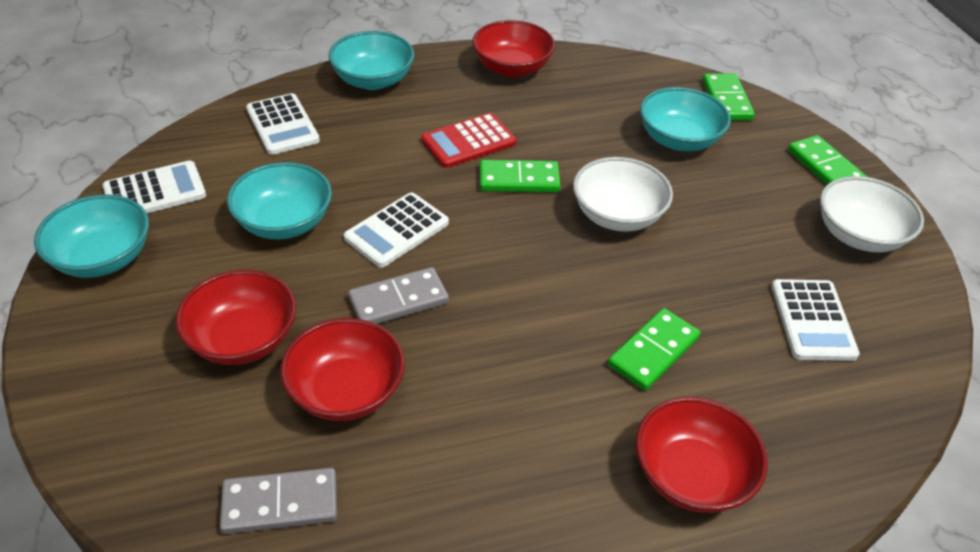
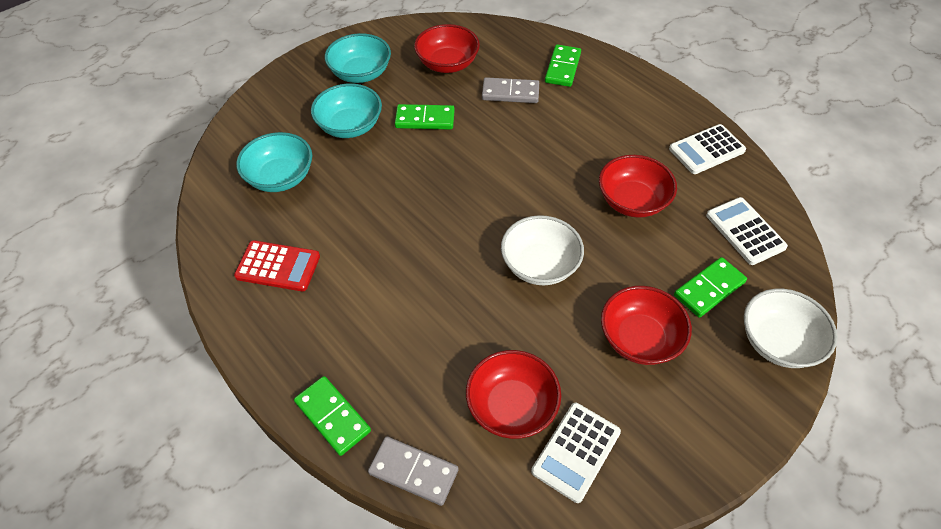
turquoise bowl: 4 -> 3
white calculator: 4 -> 3

